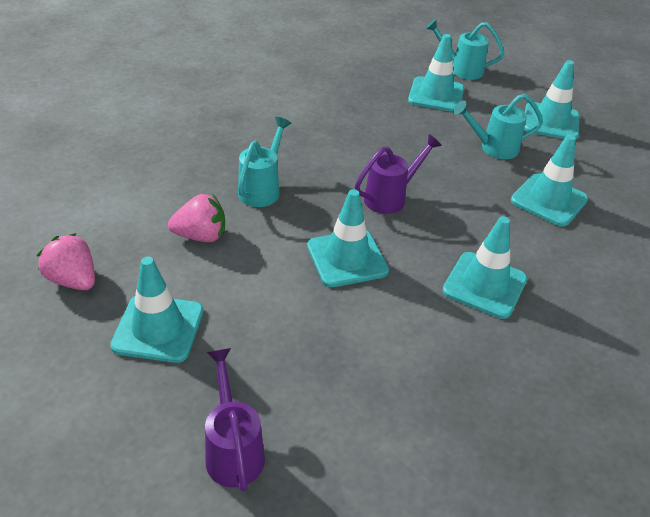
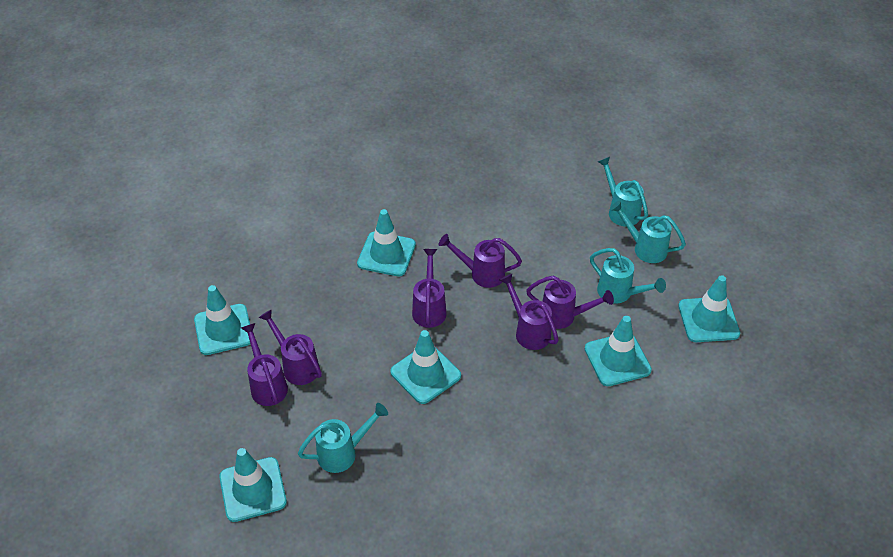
pink strawberry: 2 -> 0
purple watering can: 2 -> 6
turquoise watering can: 3 -> 4

